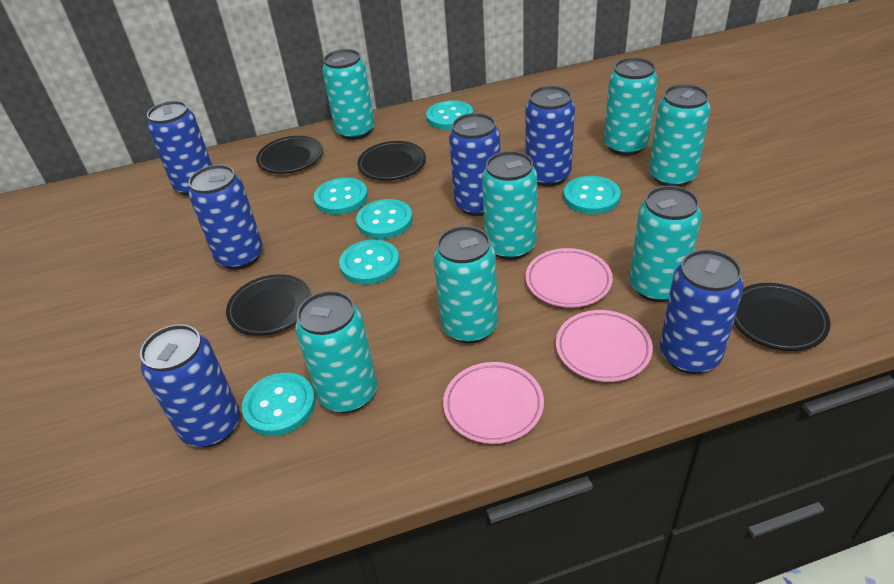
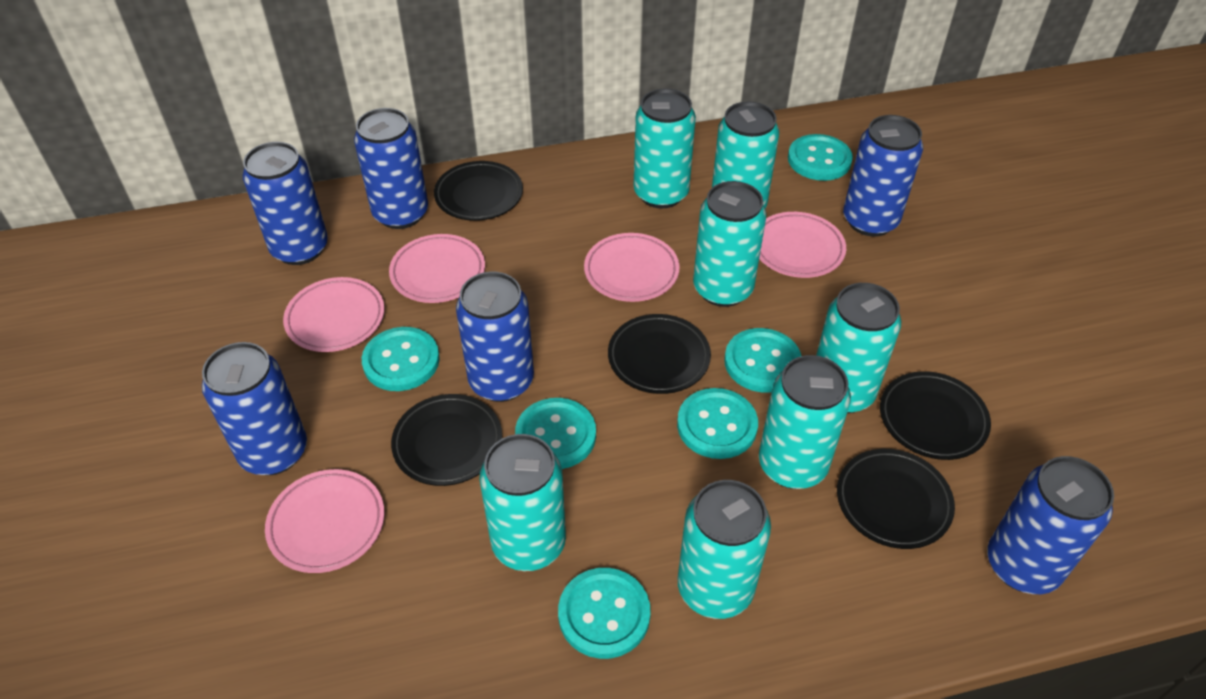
black plate: 4 -> 5
pink plate: 3 -> 5

